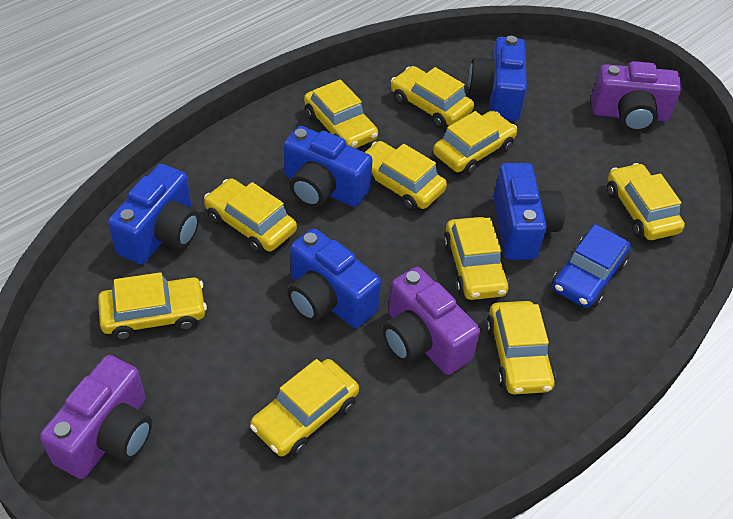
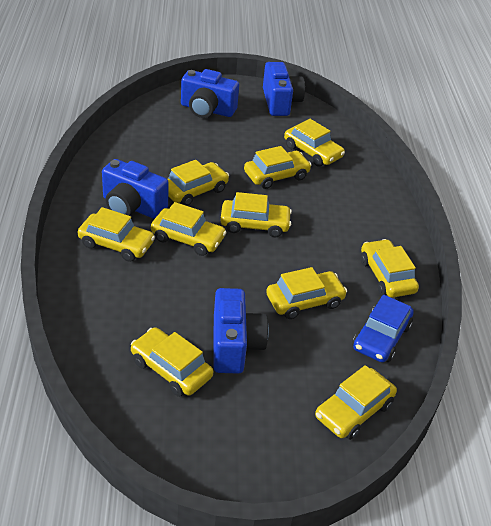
blue camera: 5 -> 4
purple camera: 3 -> 0

